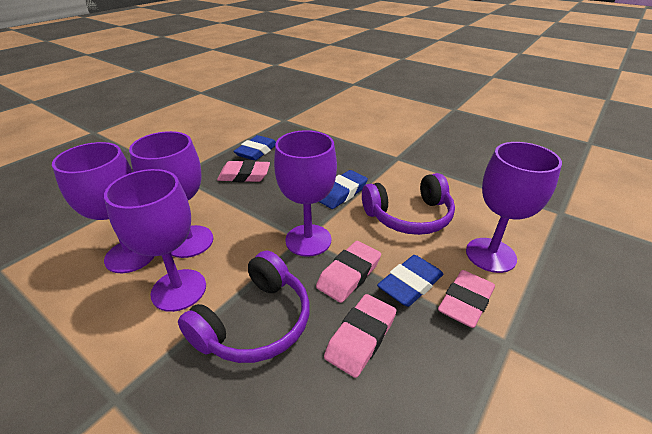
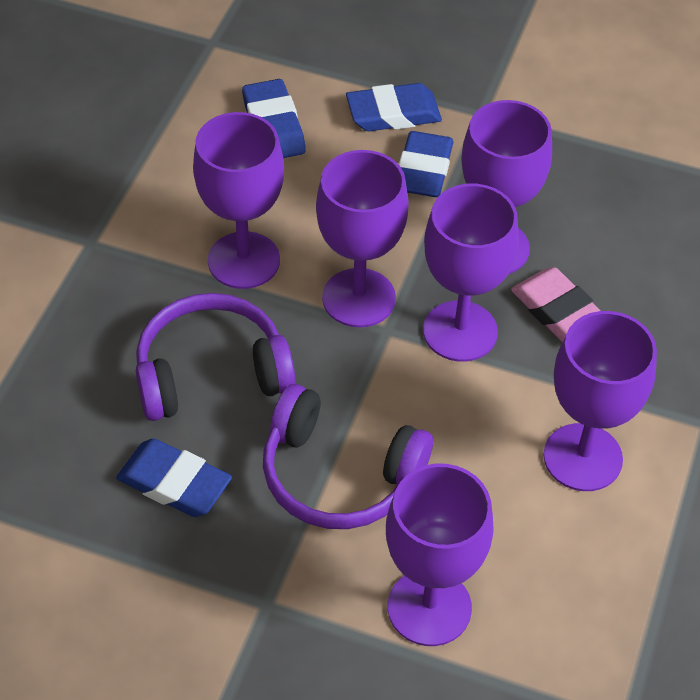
blue eraser: 3 -> 4
pink eraser: 4 -> 1
purple goblet: 5 -> 6

